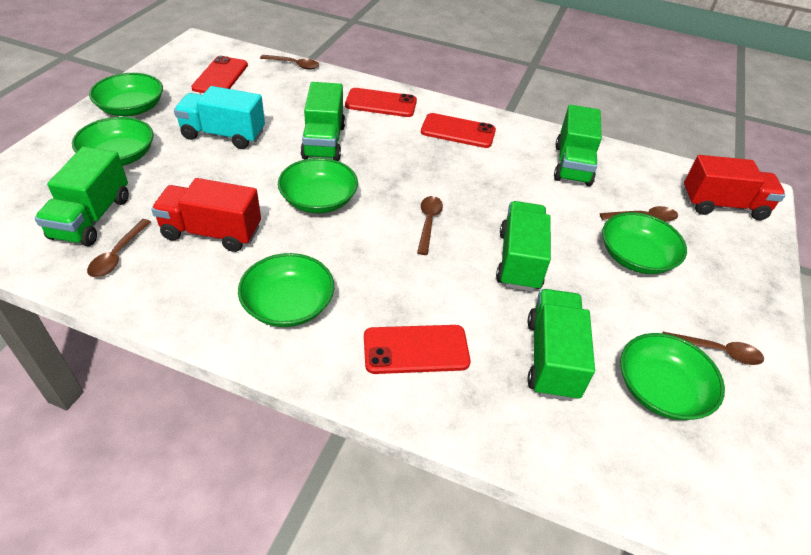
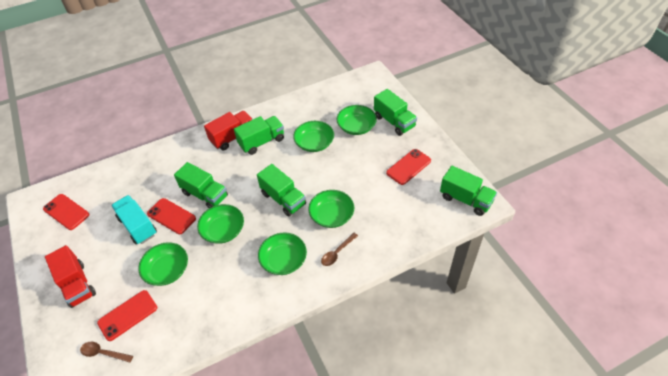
brown spoon: 5 -> 2

